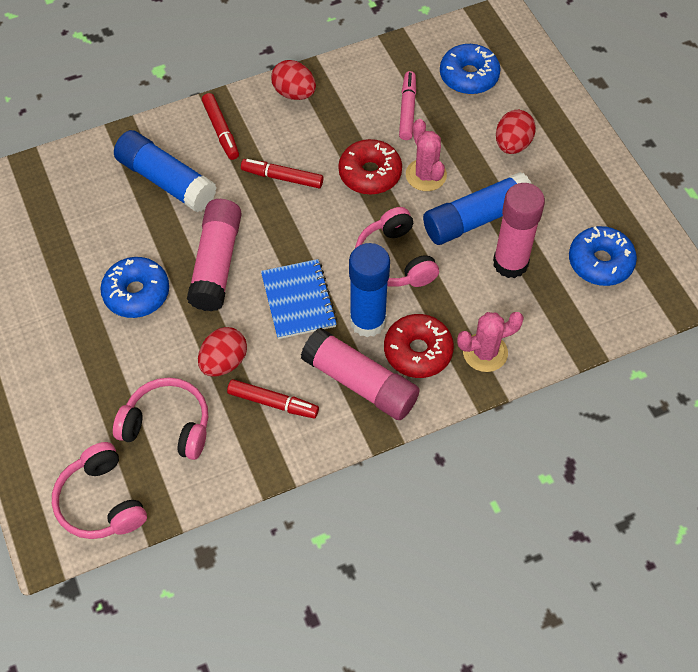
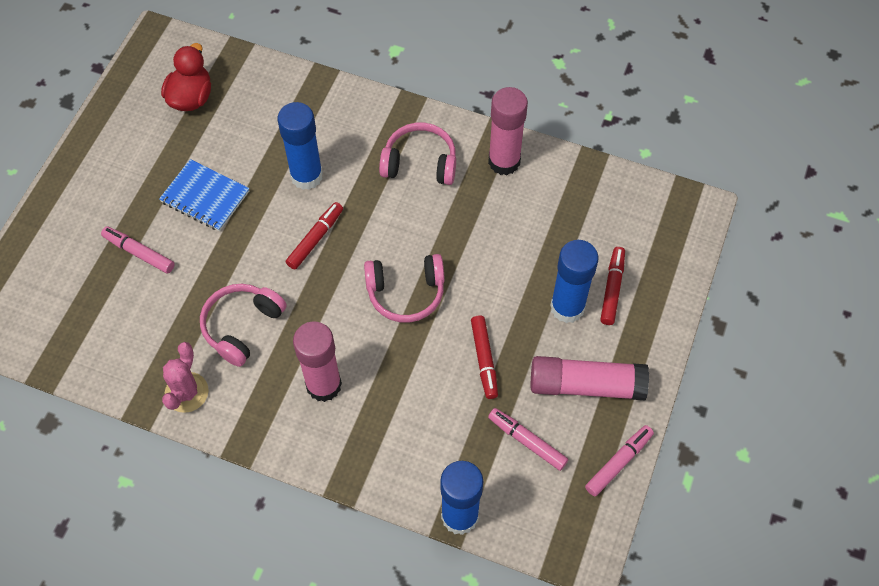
blue donut: 3 -> 0
pink cactus: 2 -> 1
pink marker: 1 -> 3
red donut: 2 -> 0
red duck: 0 -> 1
red egg: 3 -> 0

